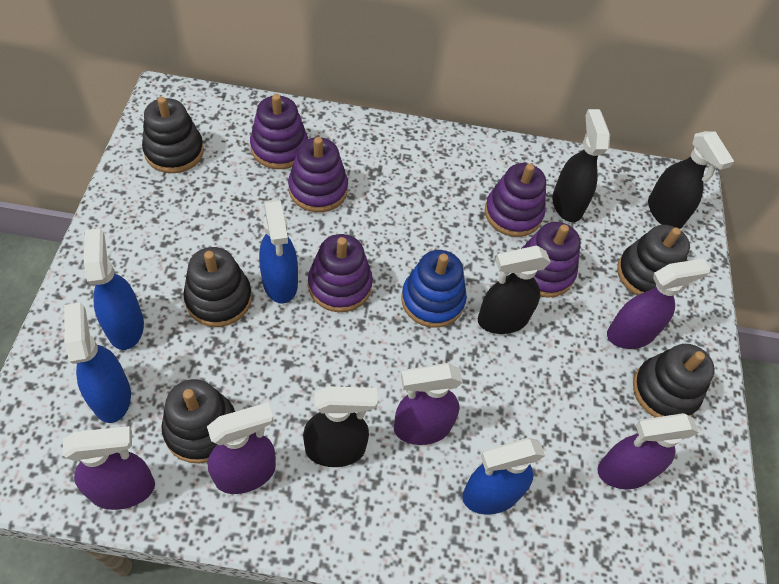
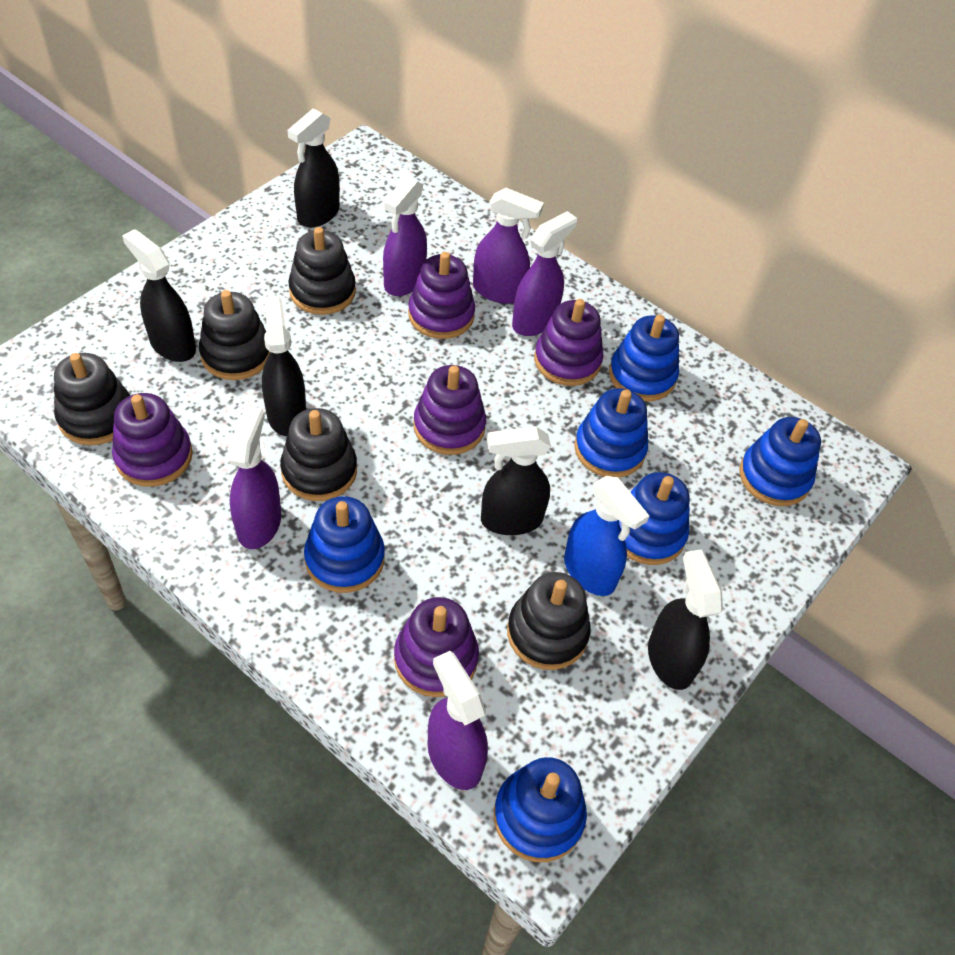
black spray bottle: 4 -> 5
blue spray bottle: 4 -> 1
blue stacking toy: 1 -> 6

